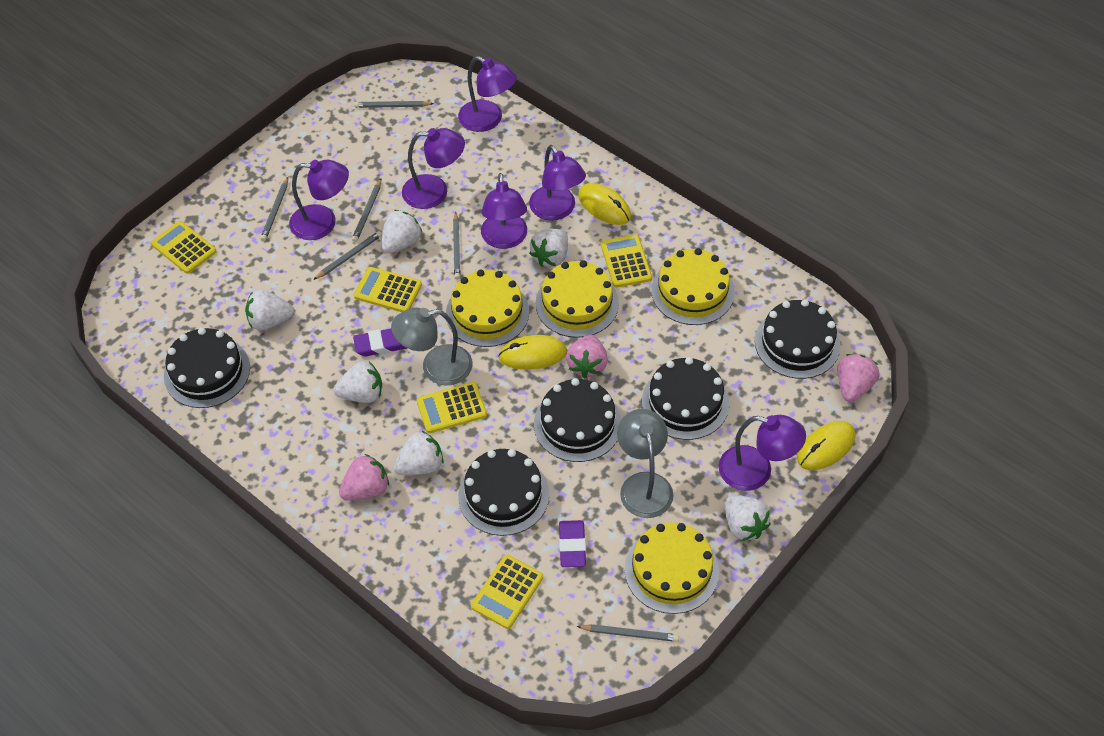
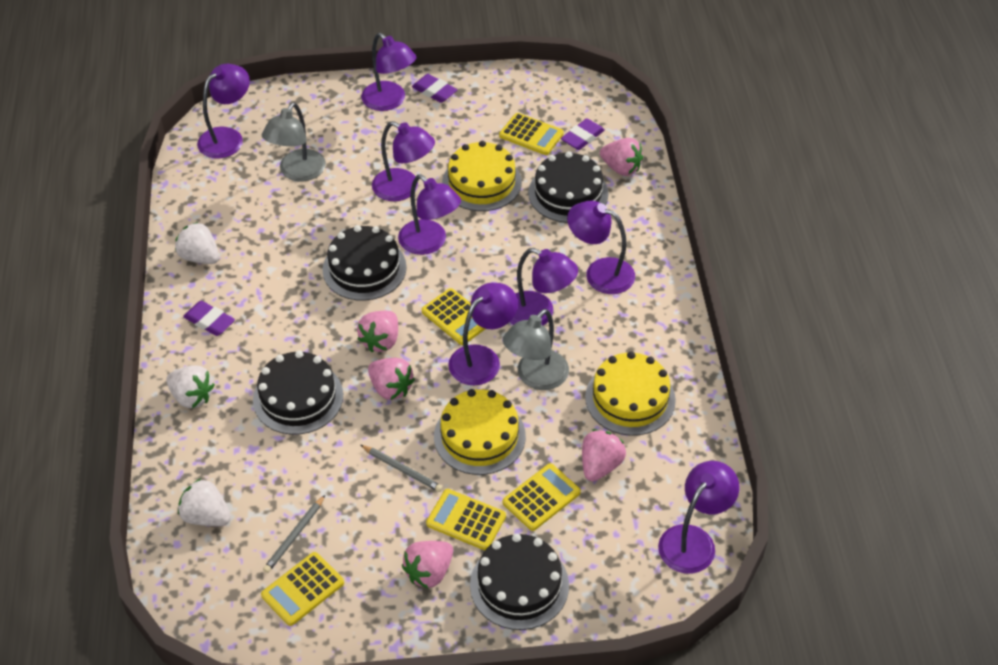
black cake: 5 -> 4
grey pencil: 6 -> 2
pink strawberry: 3 -> 5
purple eraser: 2 -> 3
purple lamp: 6 -> 8
white strawberry: 6 -> 3
yellow cake: 4 -> 3
yellow mouse: 3 -> 0

